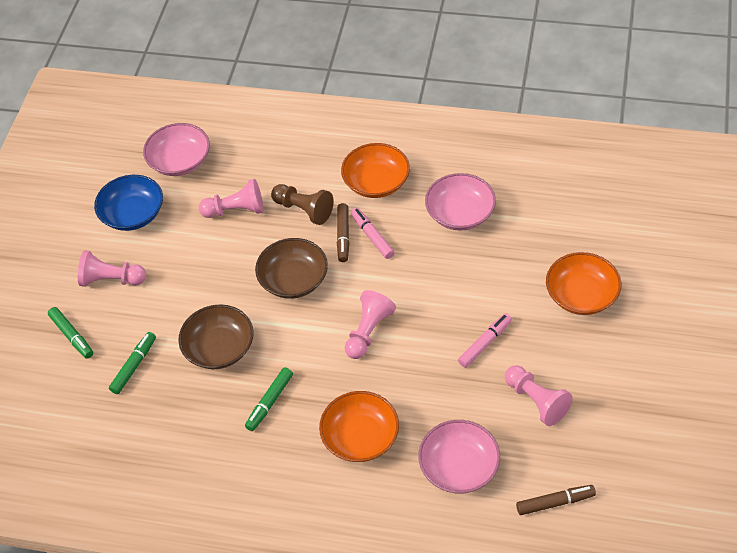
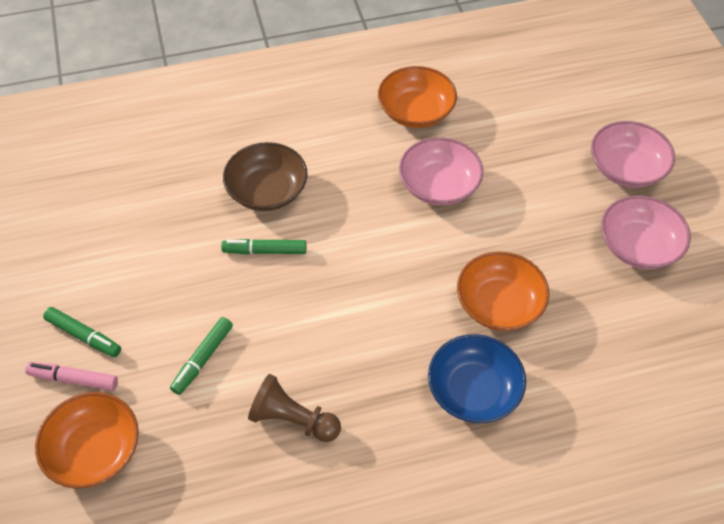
brown bowl: 2 -> 1
brown marker: 2 -> 0
pink marker: 2 -> 1
pink pawn: 4 -> 0

